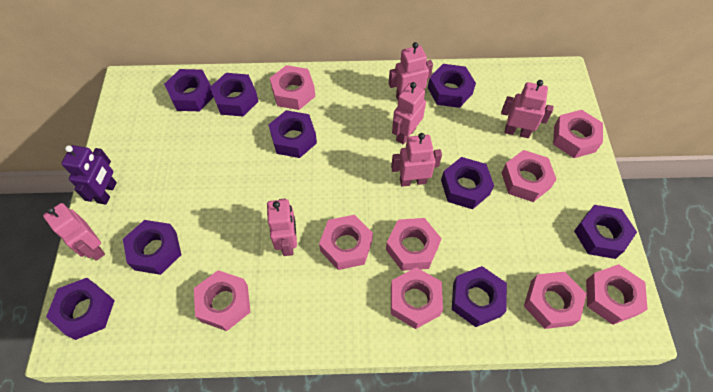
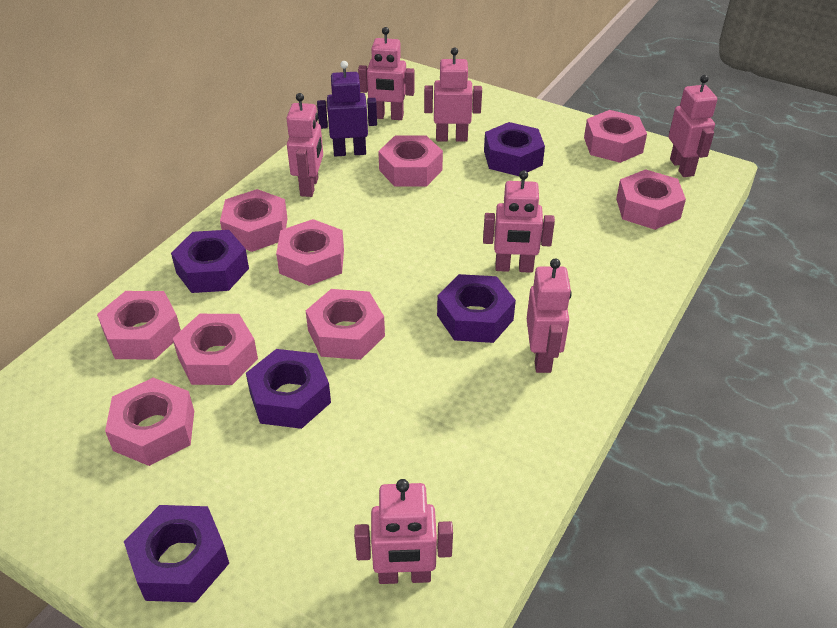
pink robot: 6 -> 7
purple nut: 9 -> 5

